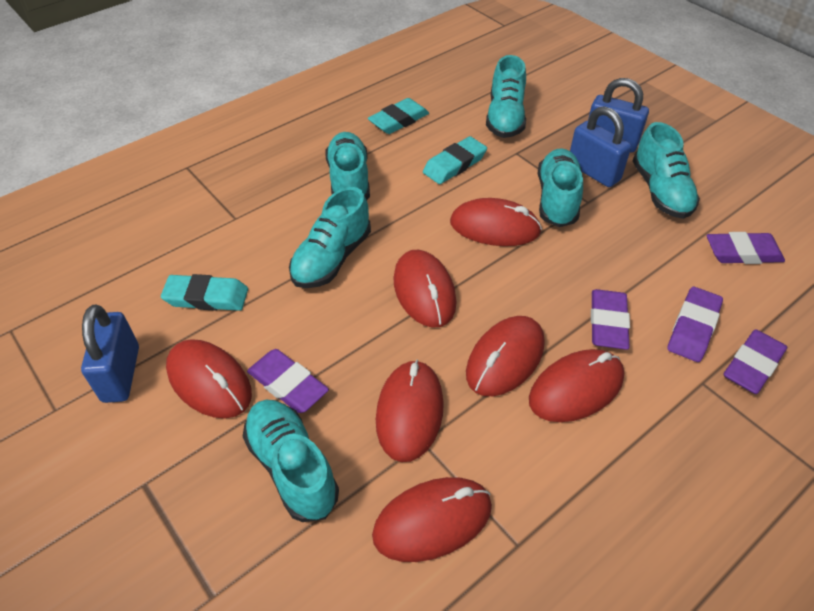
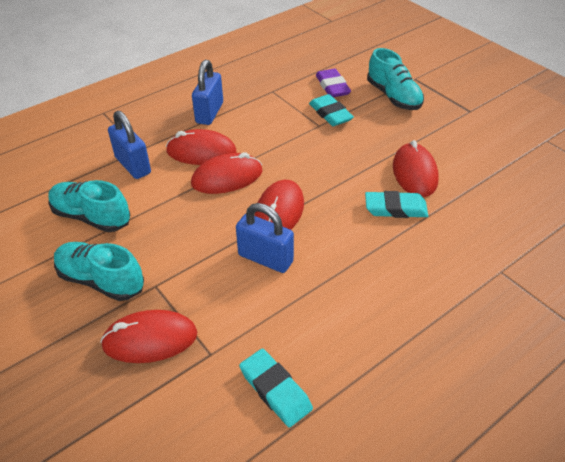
purple eraser: 5 -> 1
red mouse: 7 -> 5
turquoise shoe: 6 -> 3

